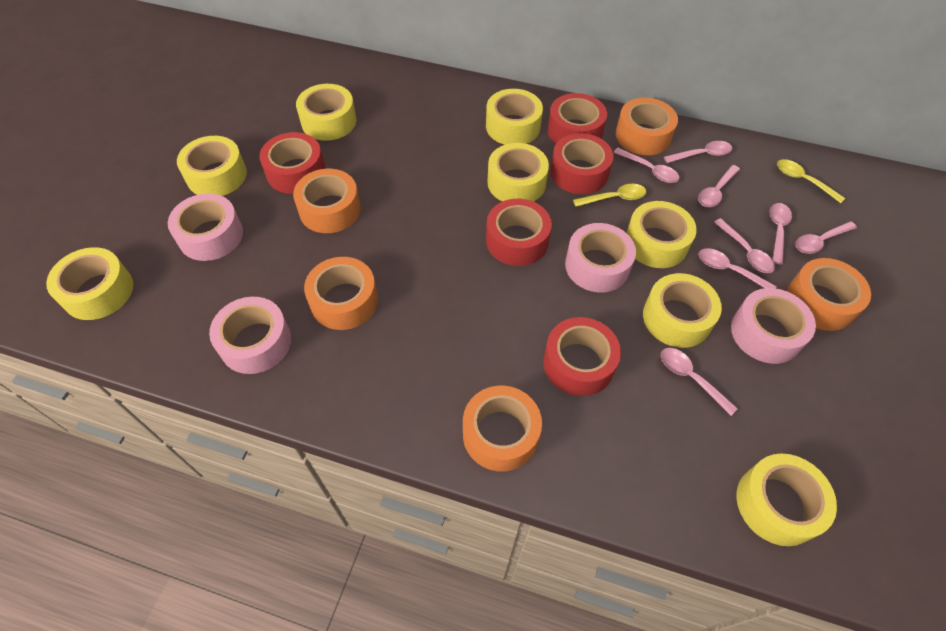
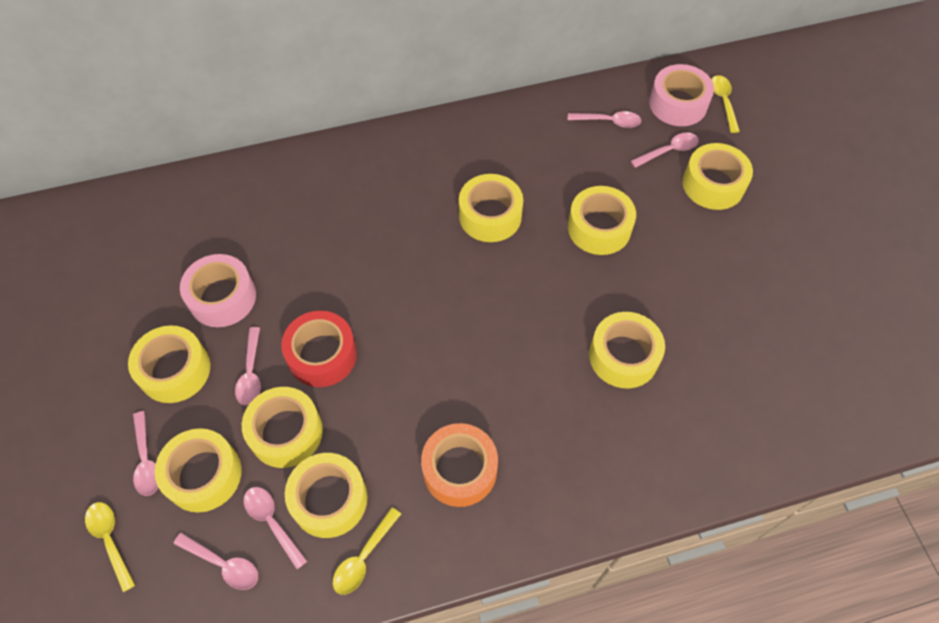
orange tape: 5 -> 1
pink spoon: 8 -> 6
pink tape: 4 -> 2
red tape: 5 -> 1
yellow spoon: 2 -> 3

